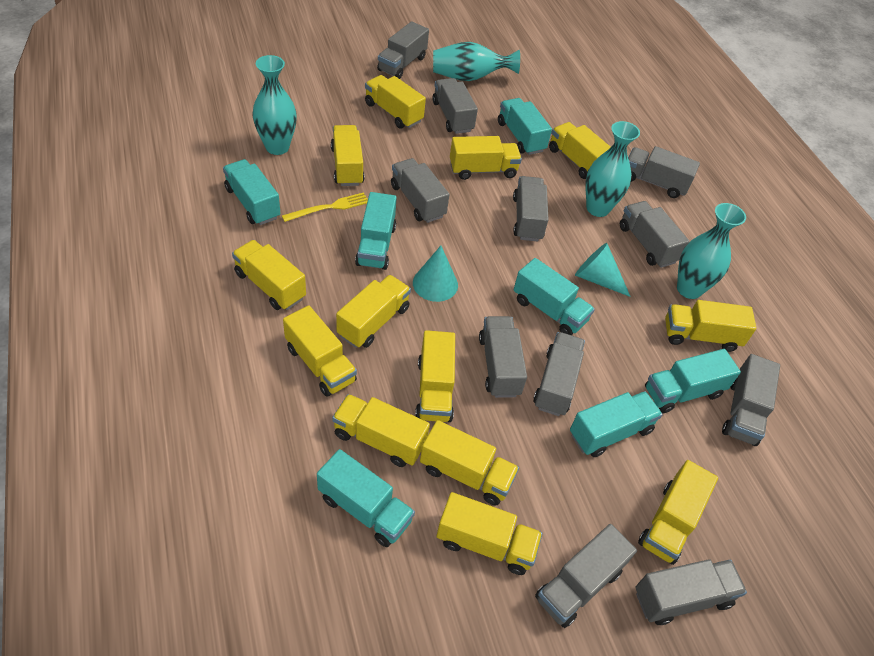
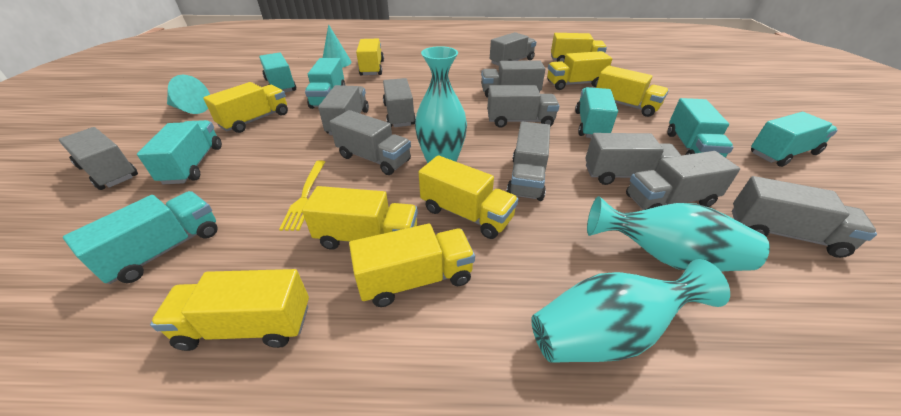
turquoise vase: 4 -> 3
yellow truck: 13 -> 9

